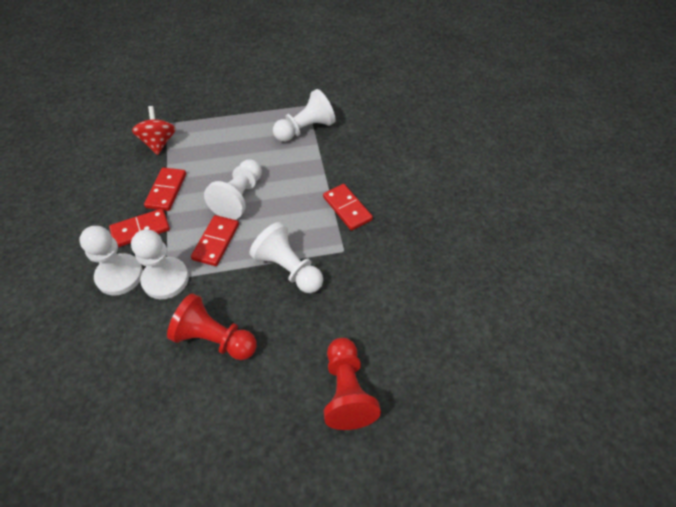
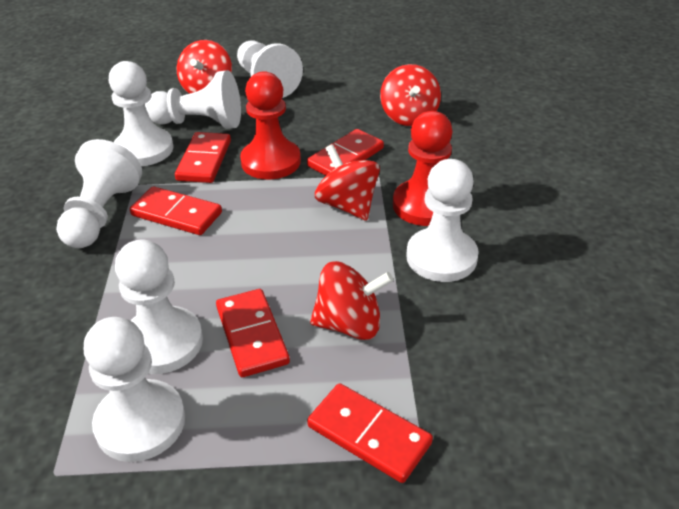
red domino: 4 -> 5
red spinning top: 1 -> 4
white pawn: 5 -> 7

